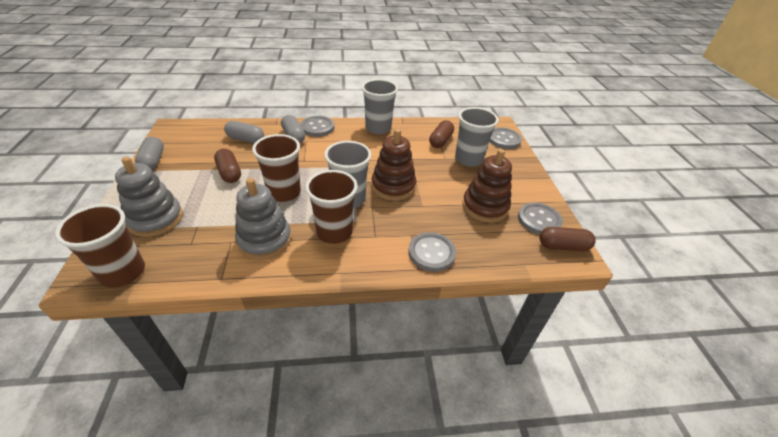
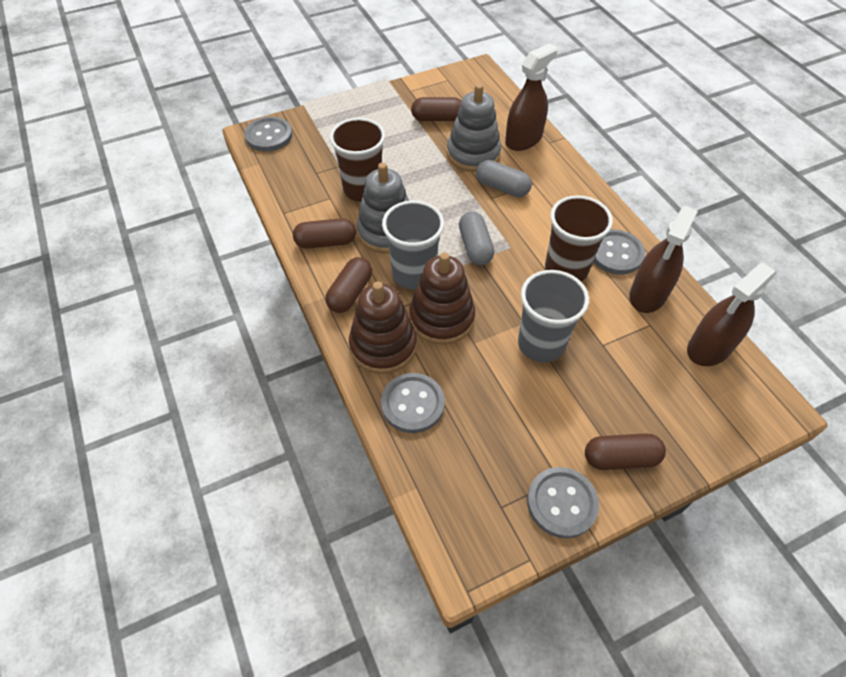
brown capsule: 3 -> 4
brown cup: 3 -> 2
brown spray bottle: 0 -> 3
grey capsule: 3 -> 2
grey cup: 3 -> 2

